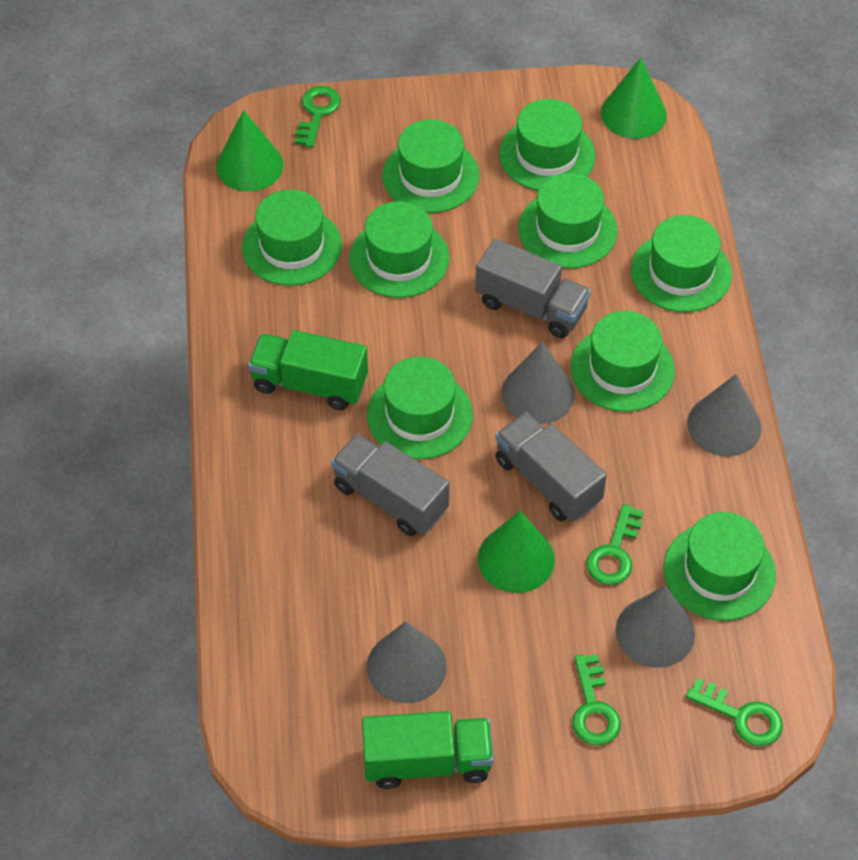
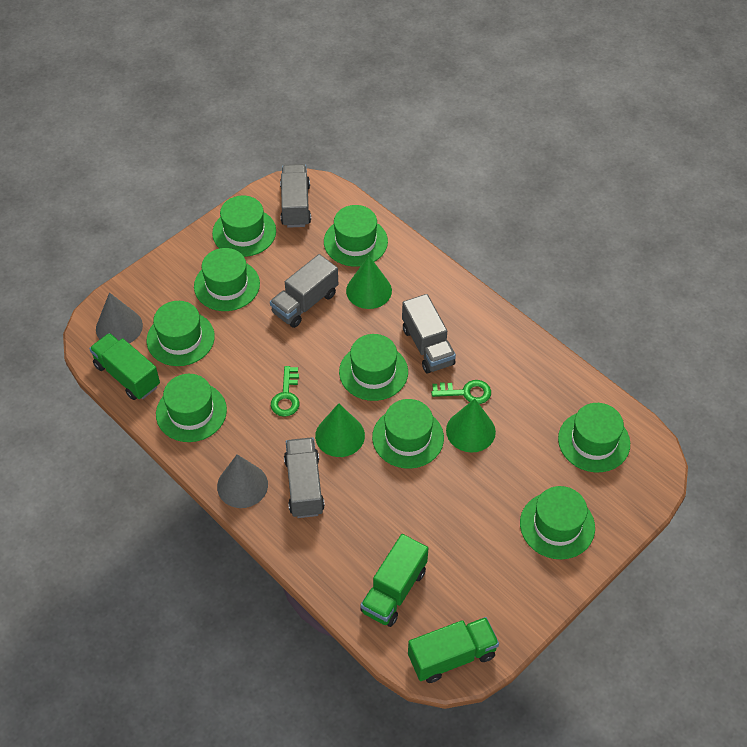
green key: 4 -> 2
green truck: 2 -> 3
grey cone: 4 -> 2
grey truck: 3 -> 4

